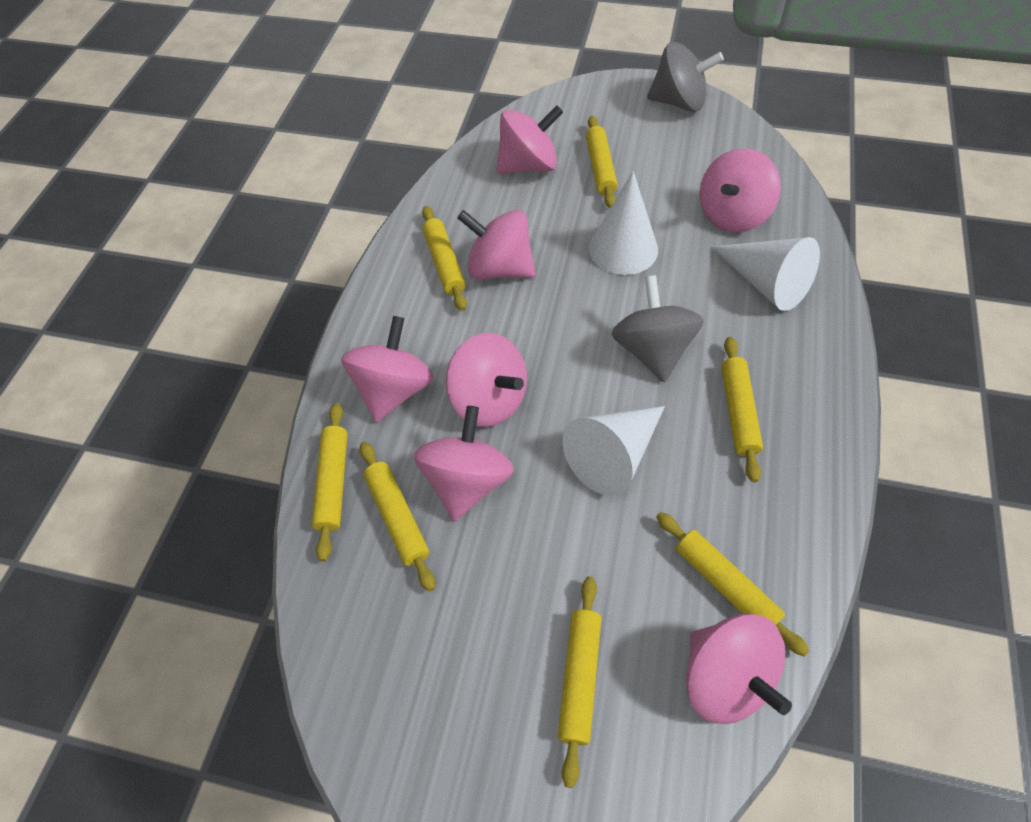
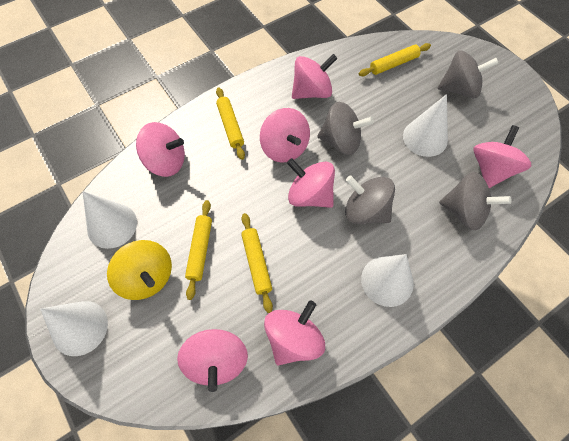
grey spinning top: 2 -> 4
white cone: 3 -> 4
yellow rolling pin: 7 -> 4
yellow spinning top: 0 -> 1

